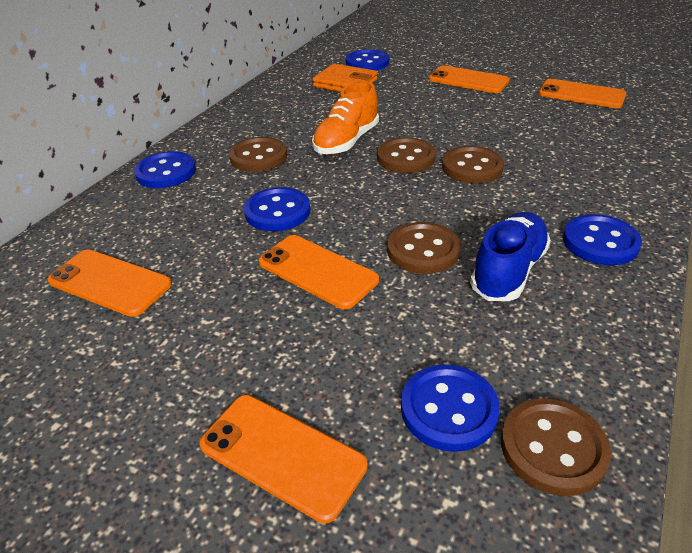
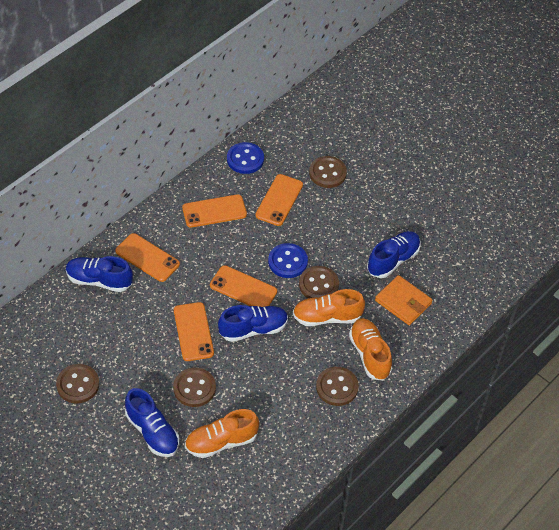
blue button: 5 -> 2
blue shoe: 1 -> 4
orange shoe: 1 -> 3

